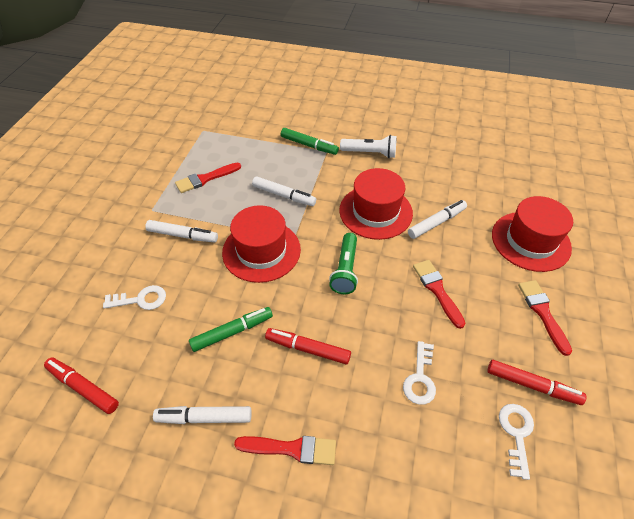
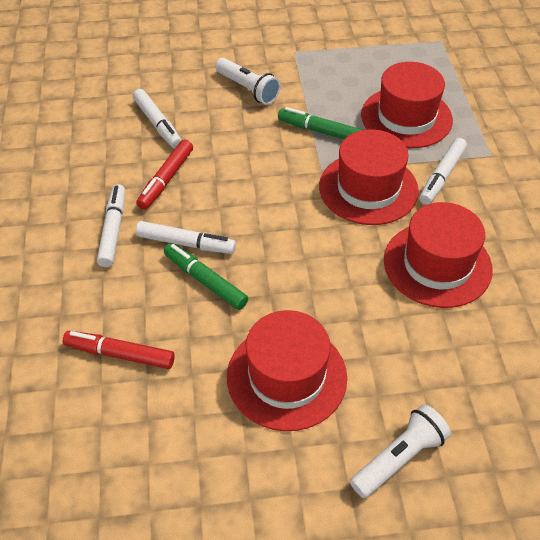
green flashlight: 1 -> 0
red brush: 4 -> 0
red hat: 3 -> 4
red marker: 3 -> 2
white flashlight: 1 -> 2
white key: 3 -> 0

